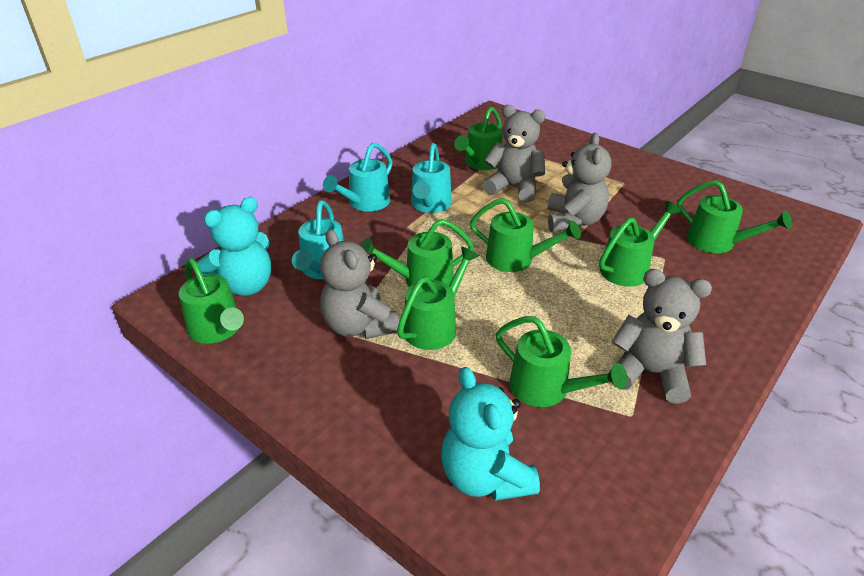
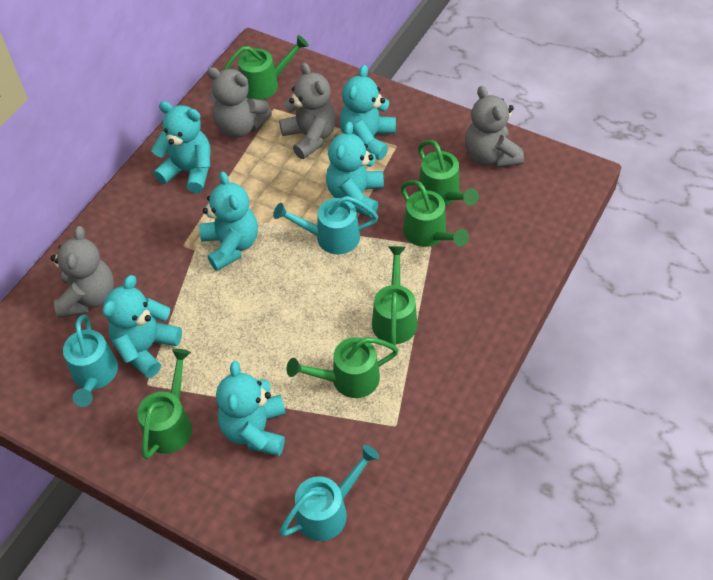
green watering can: 8 -> 6
turquoise teddy bear: 2 -> 6

